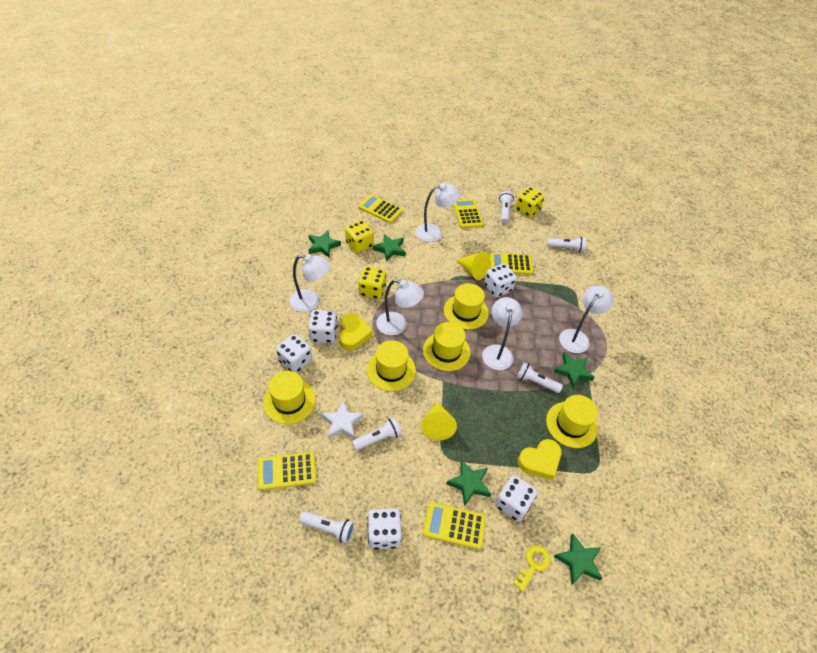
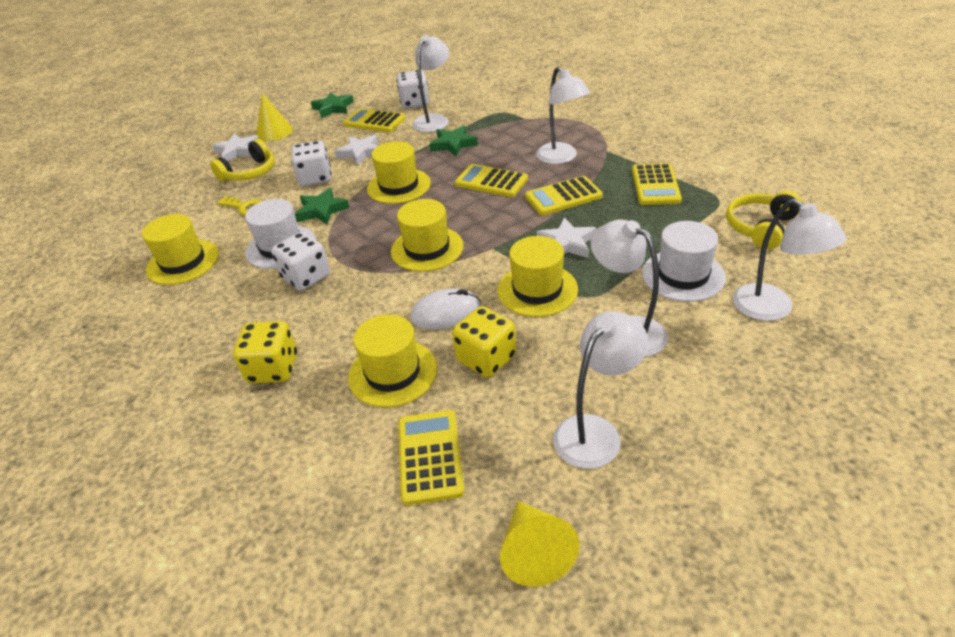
green star: 5 -> 3
white dice: 5 -> 3
white flashlight: 5 -> 0
white hat: 0 -> 2
white mouse: 0 -> 1
white star: 1 -> 3
yellow dice: 3 -> 2
yellow headphones: 0 -> 2
yellow heart: 2 -> 0

